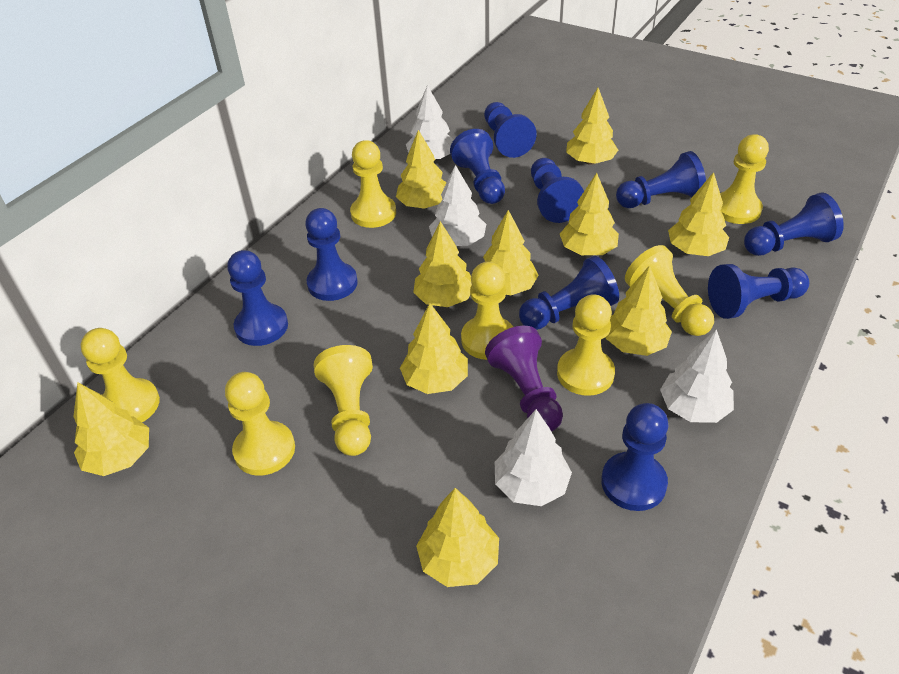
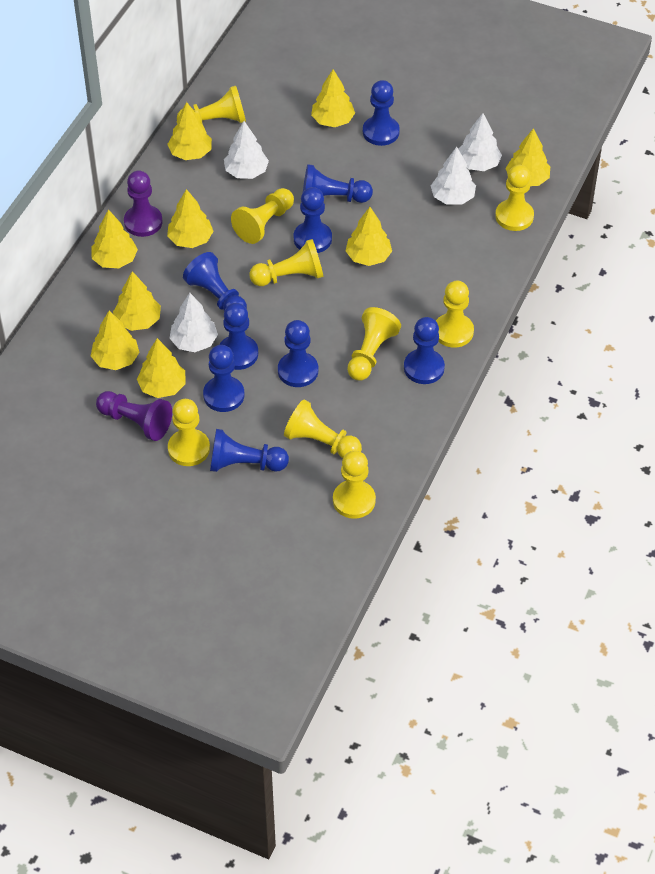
blue pawn: 10 -> 9
purple pawn: 1 -> 2
yellow pawn: 8 -> 9
yellow tree: 10 -> 9

